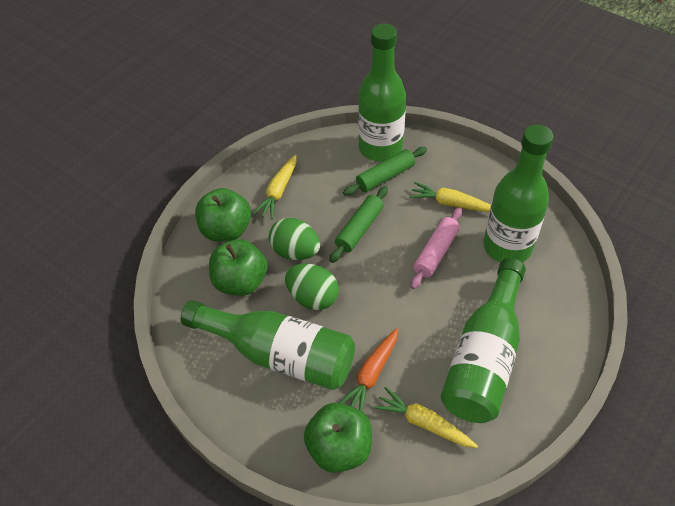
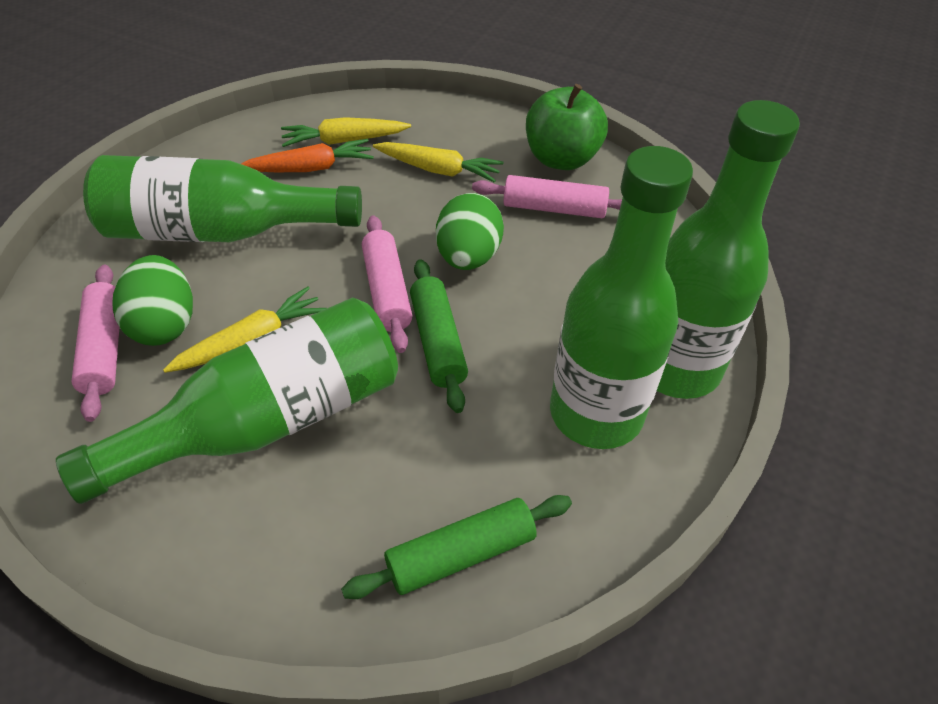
green apple: 3 -> 1
pink rolling pin: 1 -> 3

